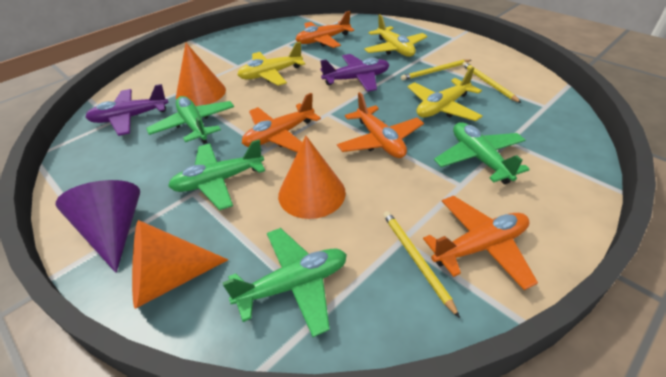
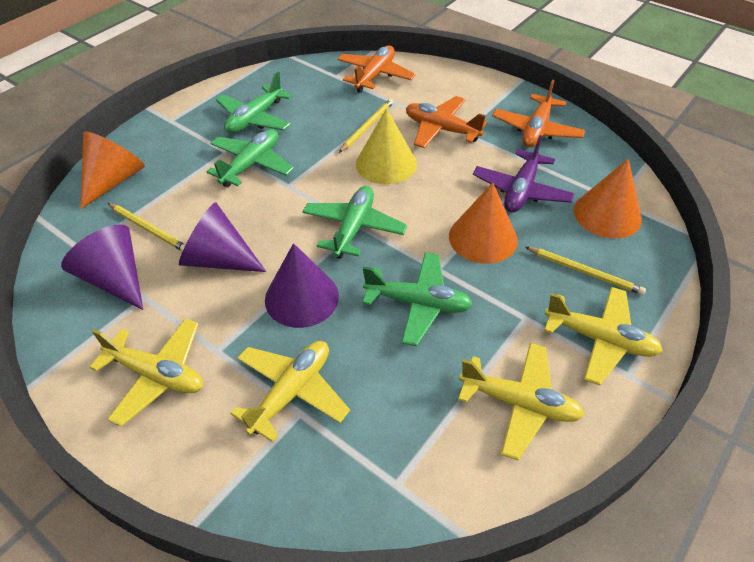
orange plane: 4 -> 3
purple cone: 1 -> 3
purple plane: 2 -> 1
yellow cone: 0 -> 1
yellow plane: 3 -> 4

